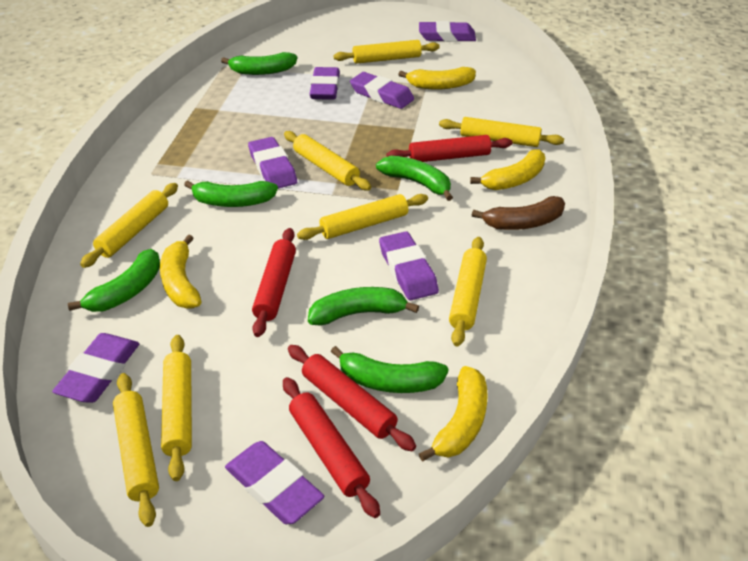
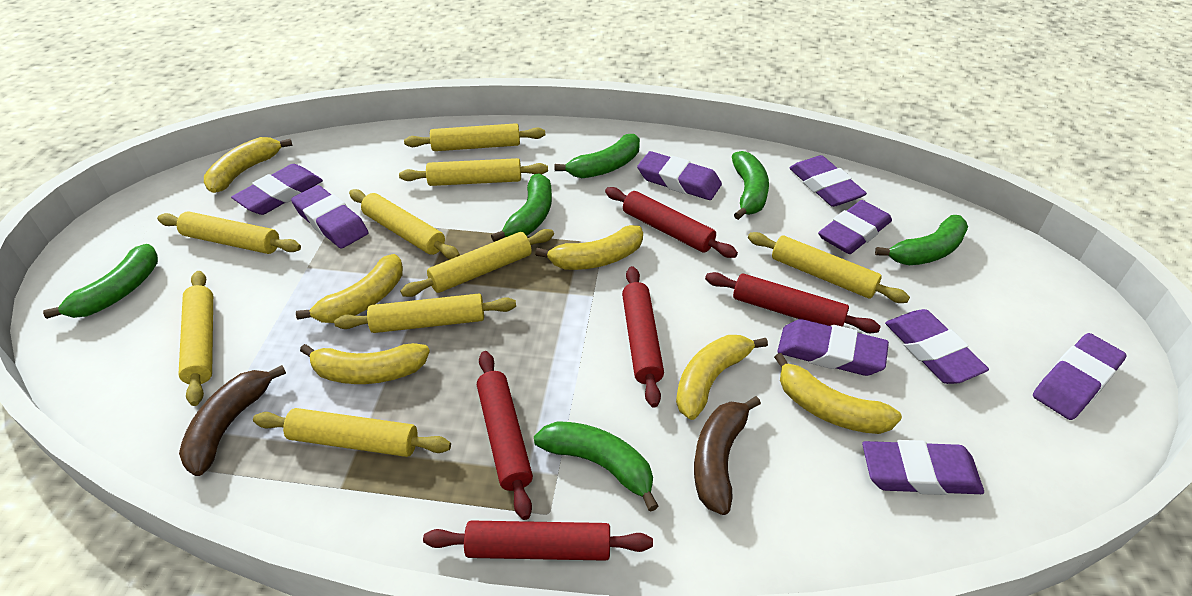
brown banana: 1 -> 2
purple eraser: 7 -> 9
red rolling pin: 4 -> 5
yellow banana: 4 -> 6
yellow rolling pin: 8 -> 9

